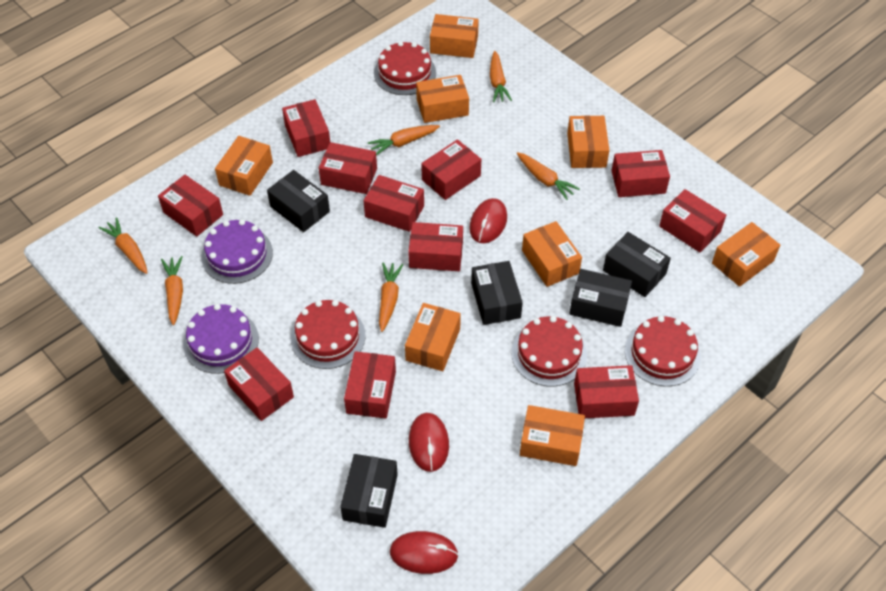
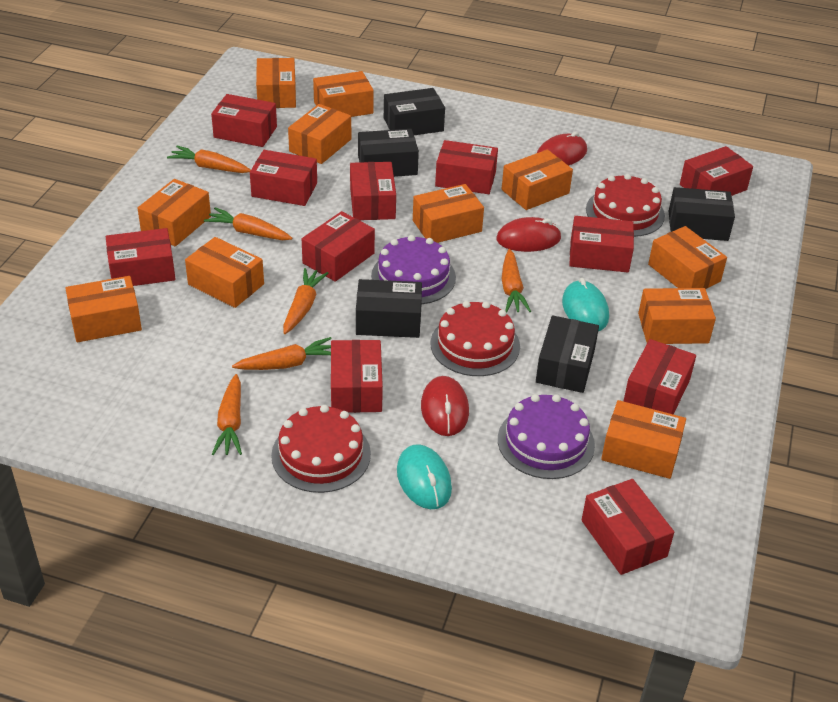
orange box: 8 -> 11
red cake: 4 -> 3
turquoise mouse: 0 -> 2

